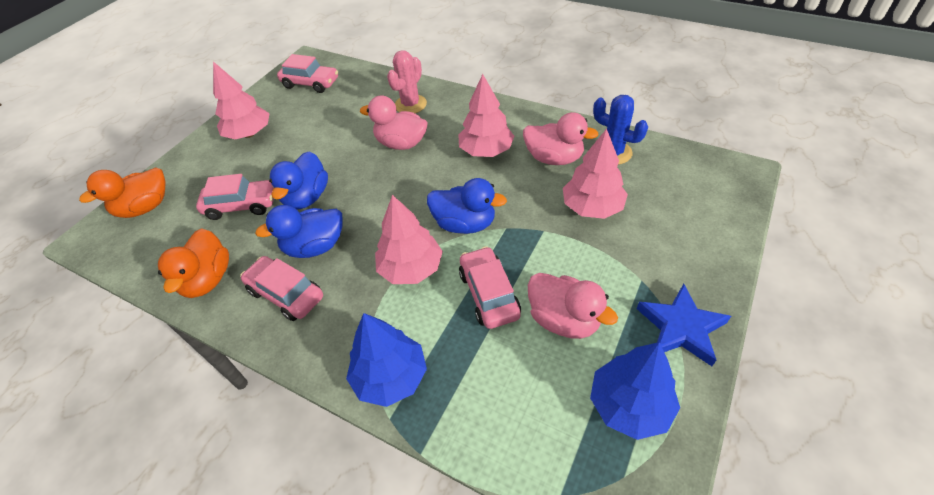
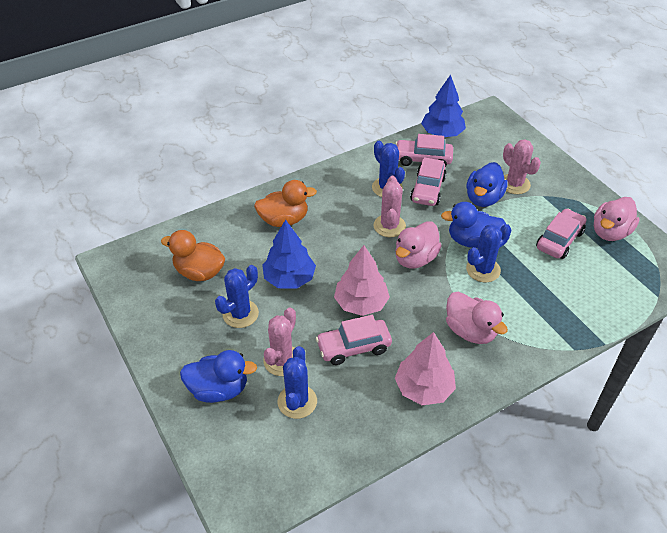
blue cactus: 1 -> 4
blue star: 1 -> 0
pink cactus: 1 -> 3
pink tree: 4 -> 2

